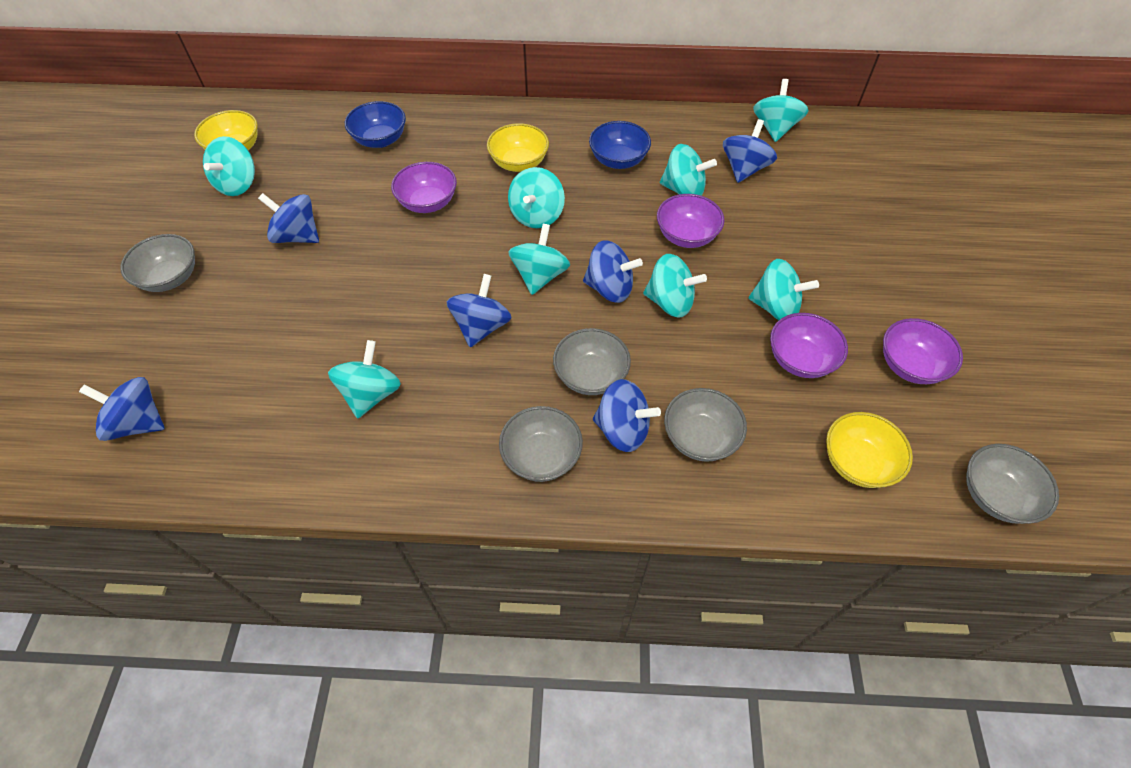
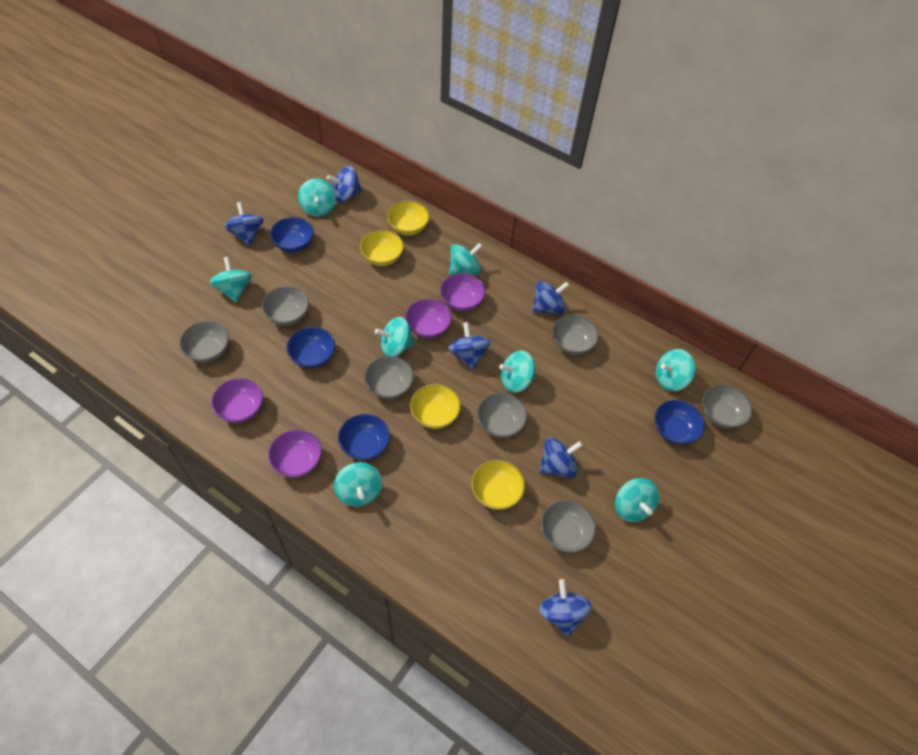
blue bowl: 2 -> 4
grey bowl: 5 -> 7
yellow bowl: 3 -> 4

